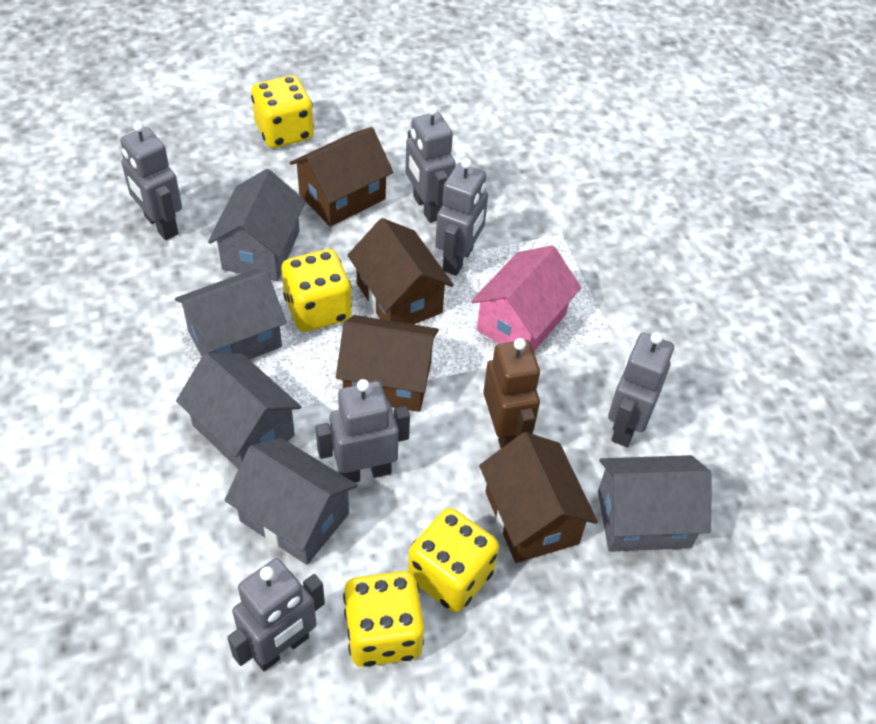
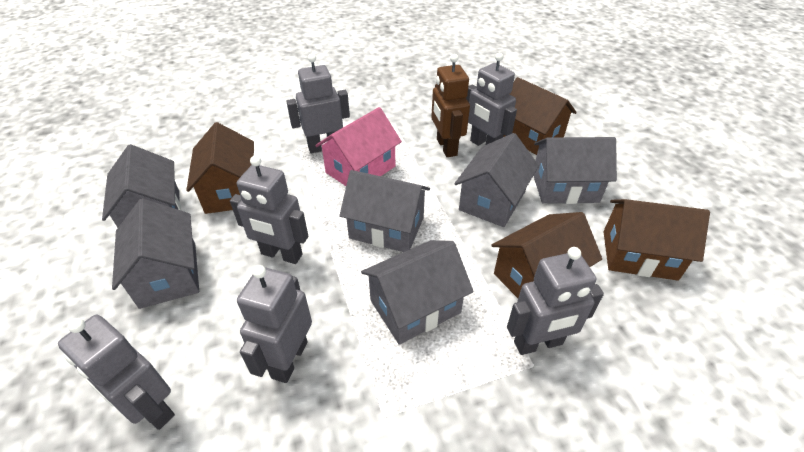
grey house: 5 -> 6
yellow dice: 4 -> 0

